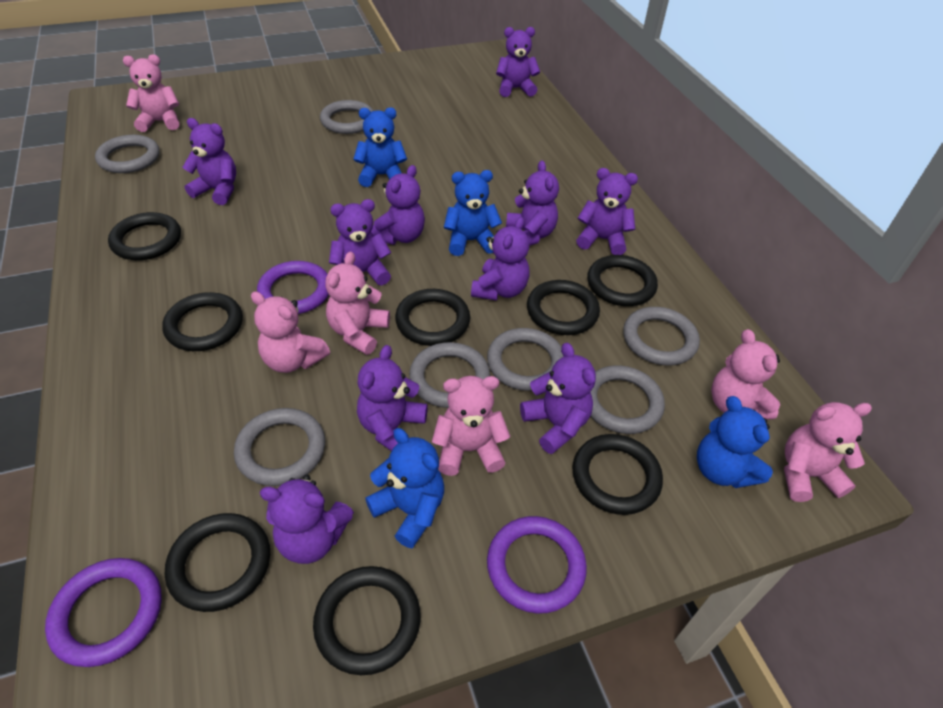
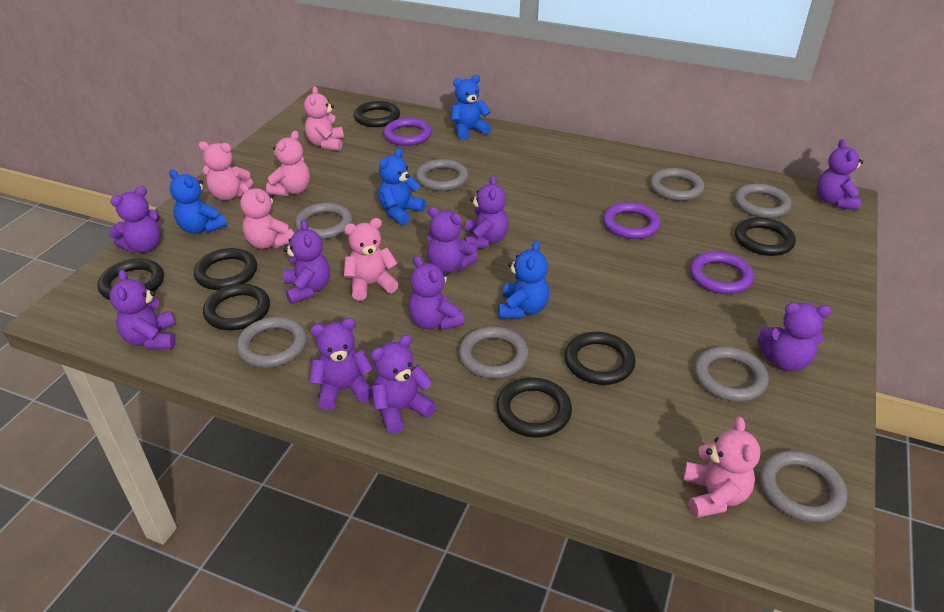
black ring: 8 -> 7
grey ring: 7 -> 8

